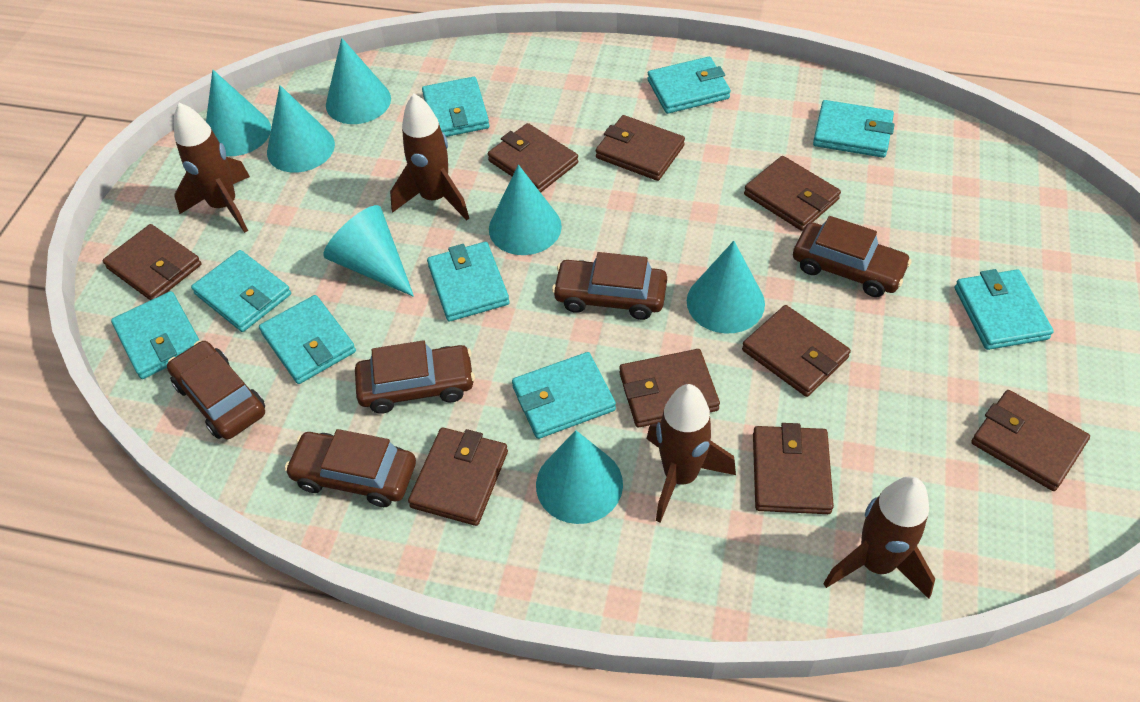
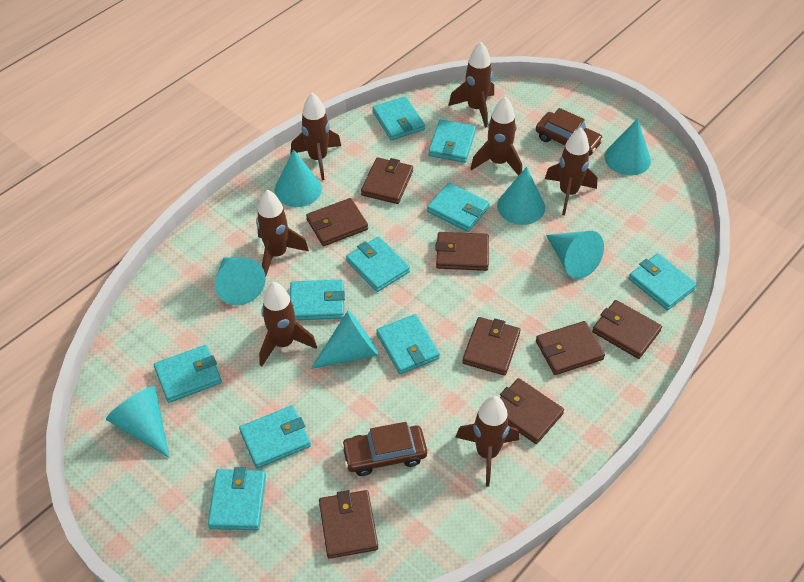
brown car: 5 -> 2
brown rocket: 4 -> 7
brown wallet: 9 -> 8
turquoise wallet: 9 -> 10

